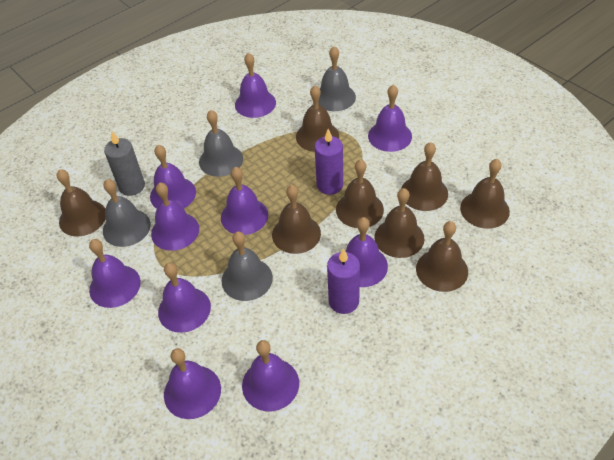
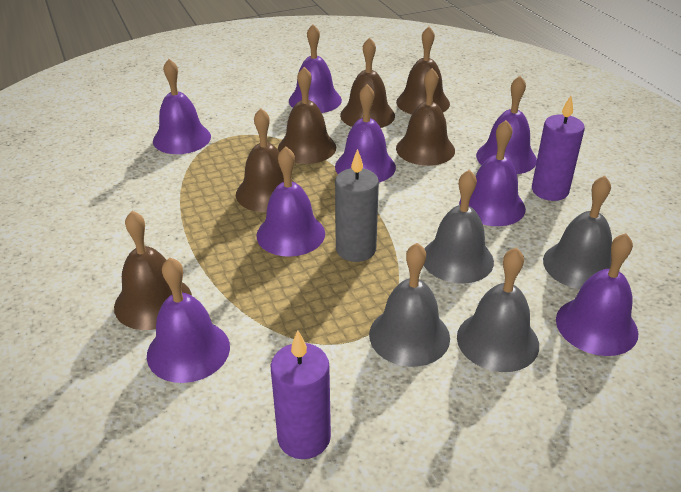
brown bell: 8 -> 6
purple bell: 10 -> 8

